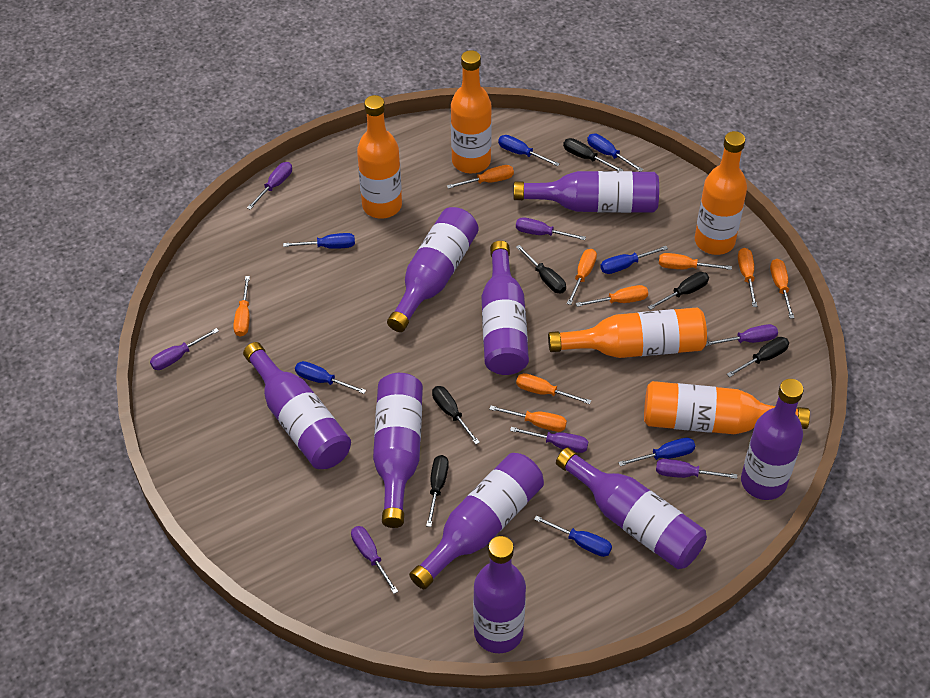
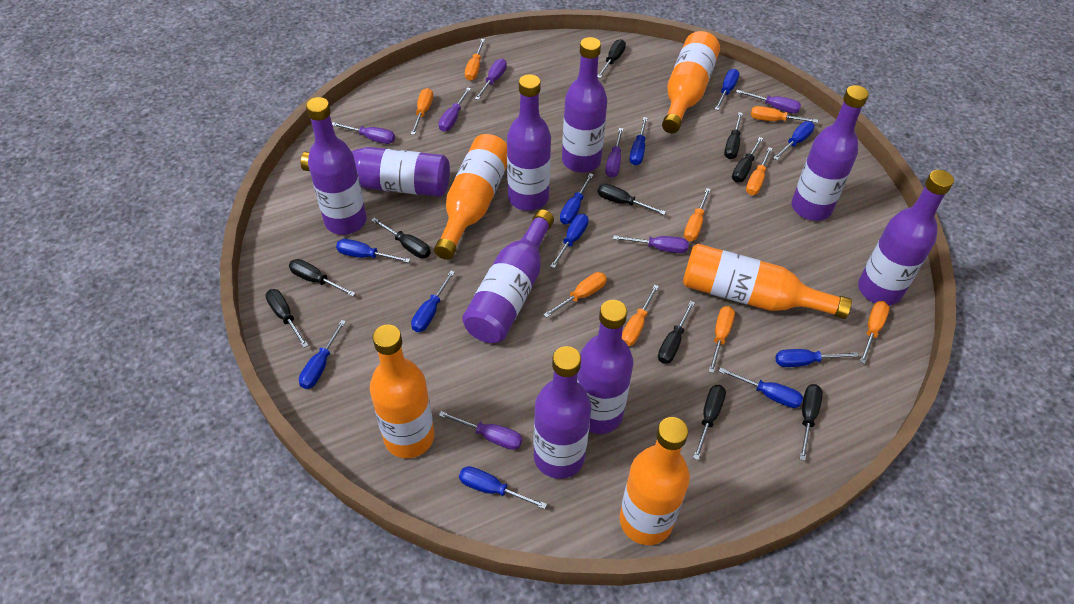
black screwdriver: 6 -> 10
blue screwdriver: 7 -> 11

